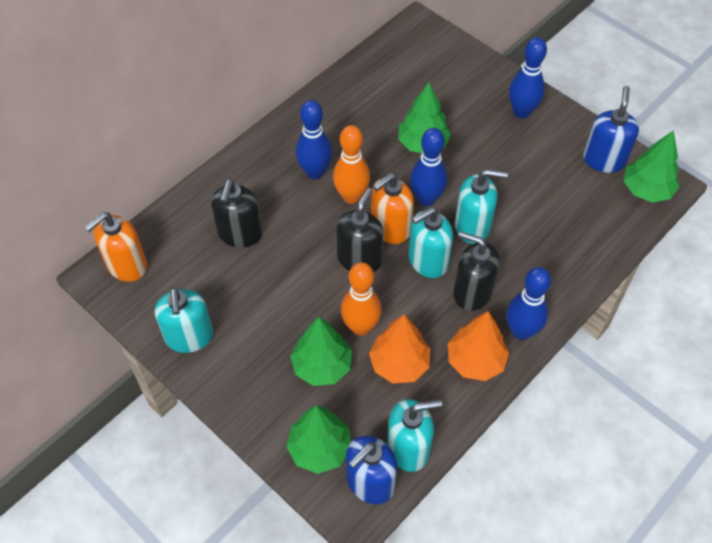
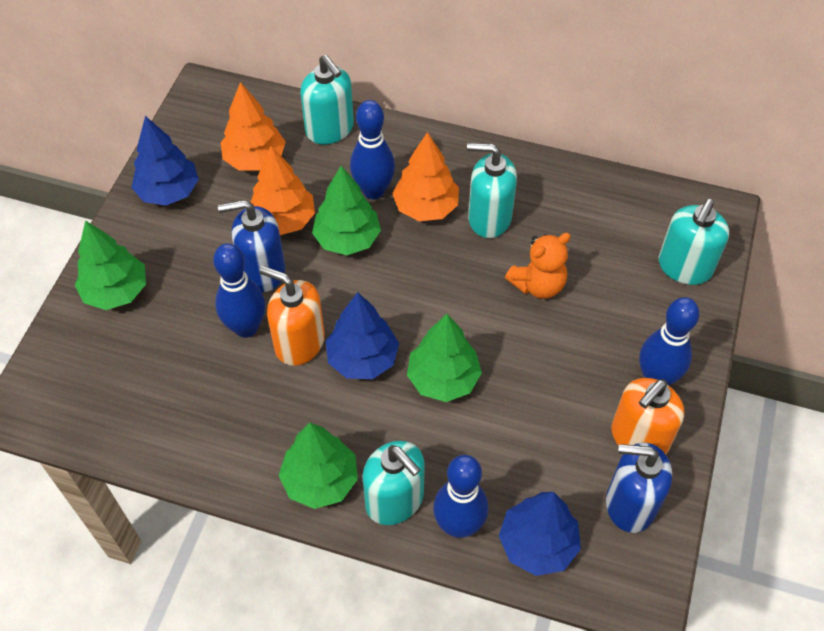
black soap dispenser: 3 -> 0
blue tree: 0 -> 3
orange bowling pin: 2 -> 0
orange teddy bear: 0 -> 1
orange tree: 2 -> 3

